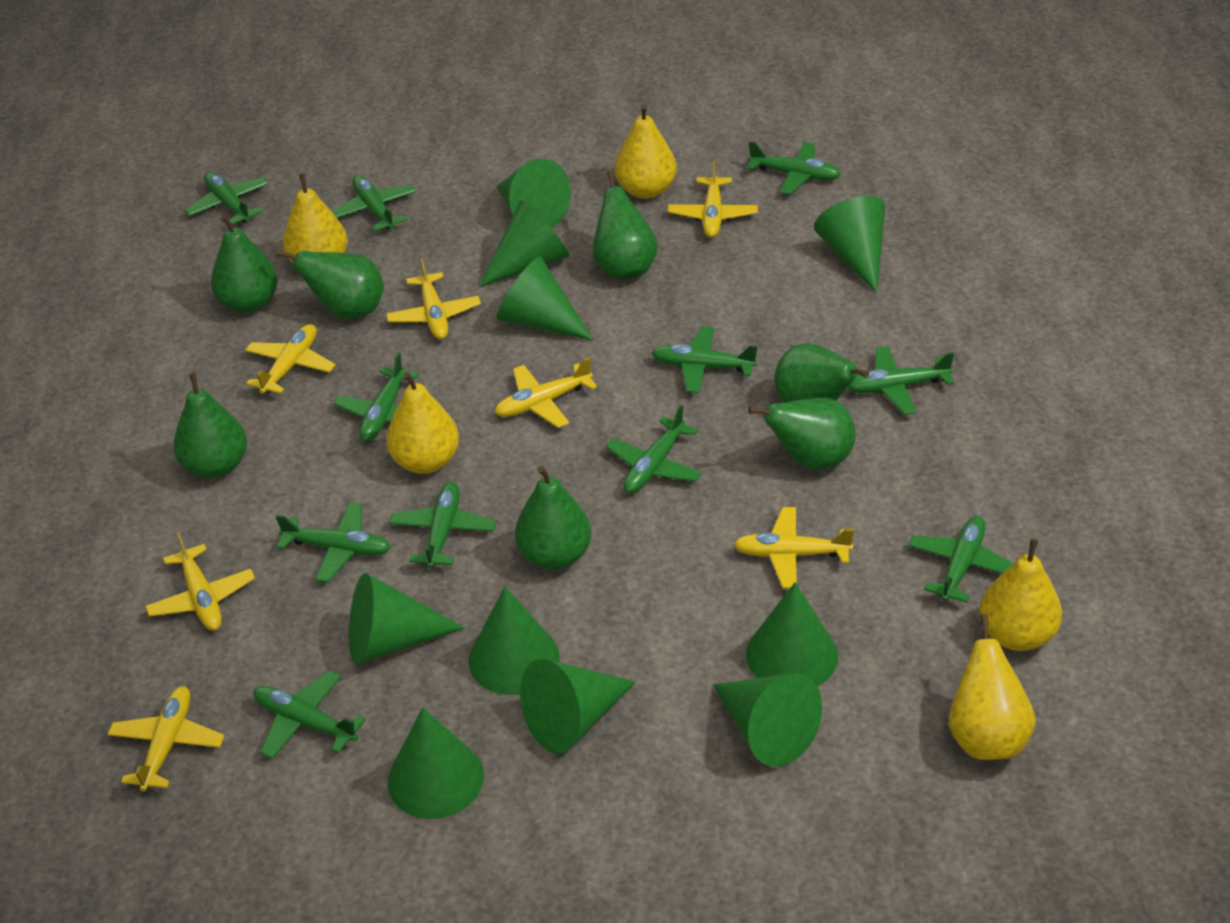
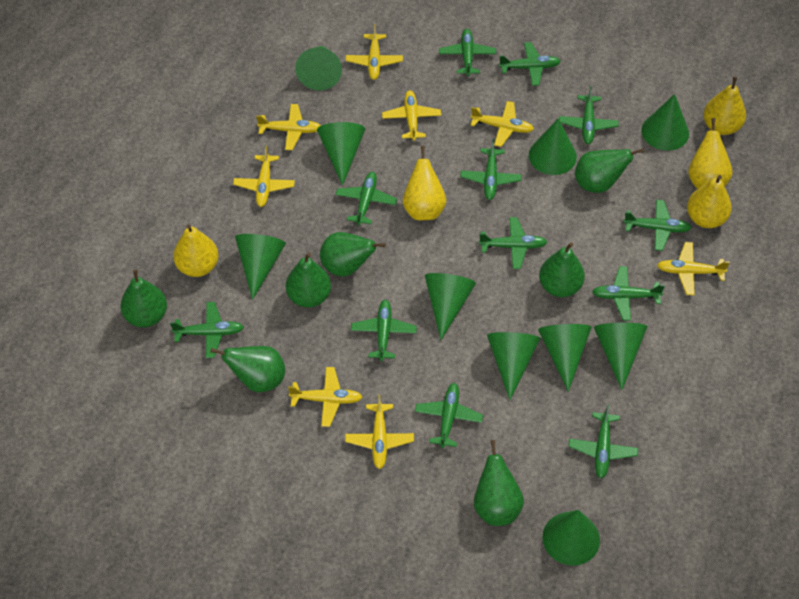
green plane: 11 -> 12
yellow plane: 7 -> 8

